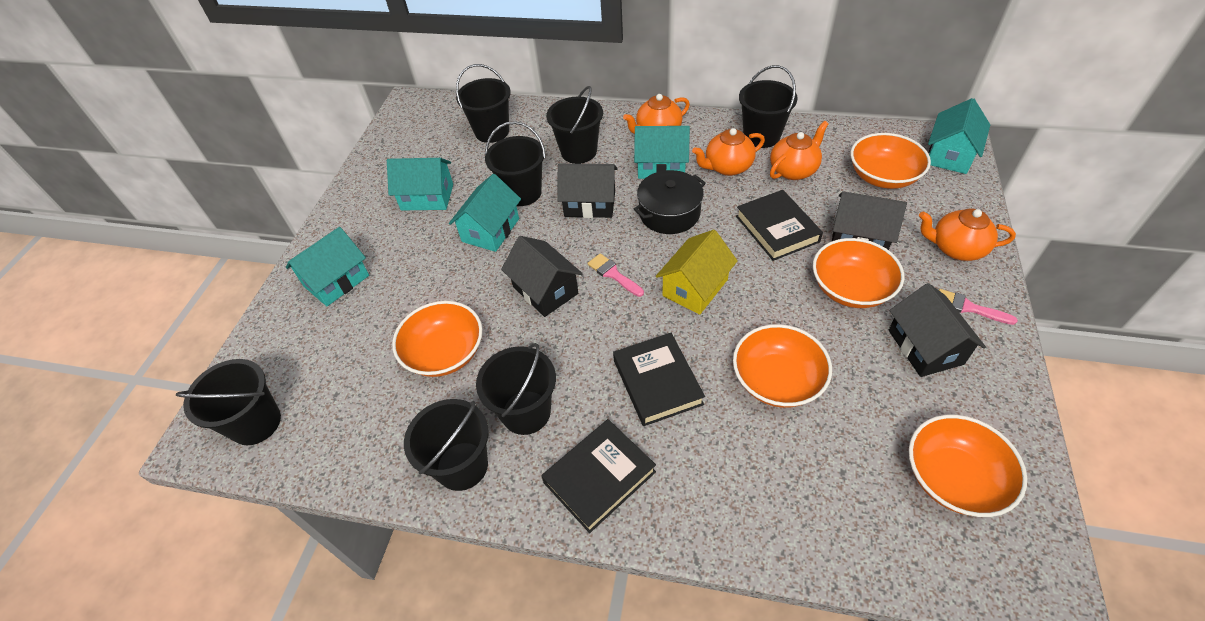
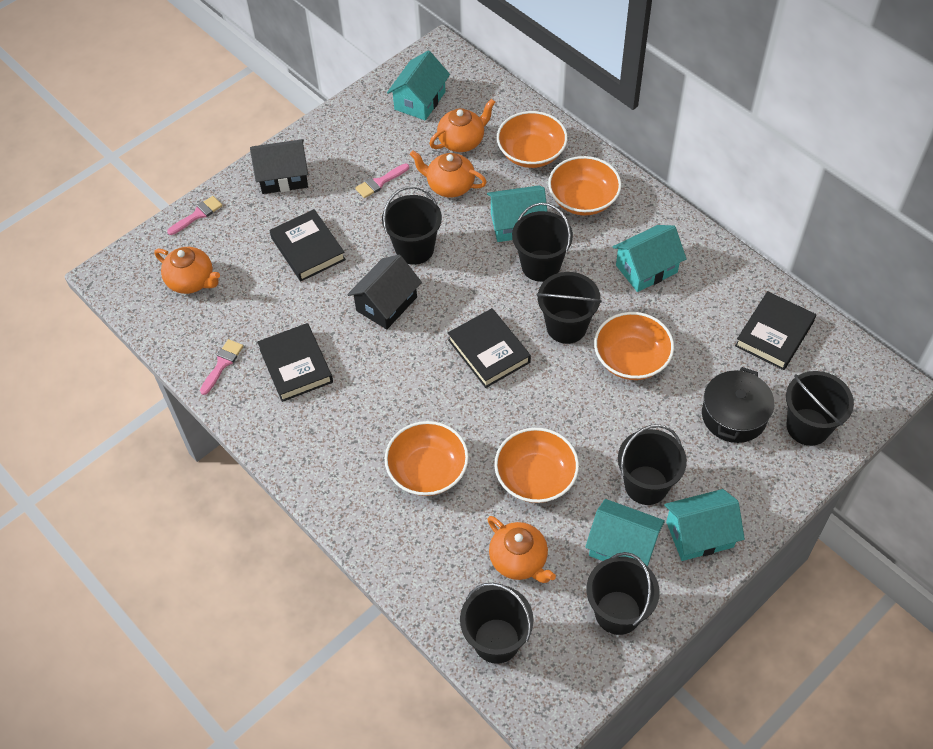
black book: 3 -> 4
black house: 4 -> 2
pink brush: 2 -> 3
yellow house: 1 -> 0

